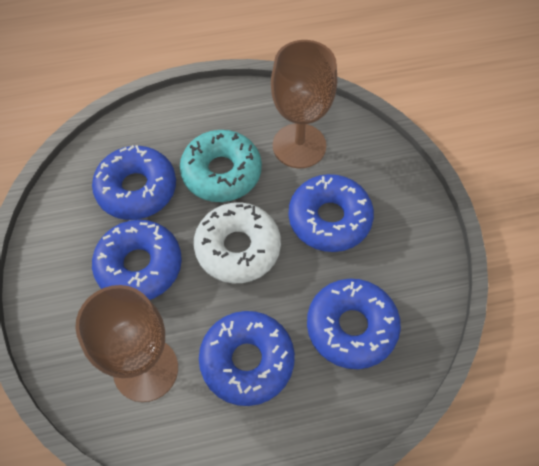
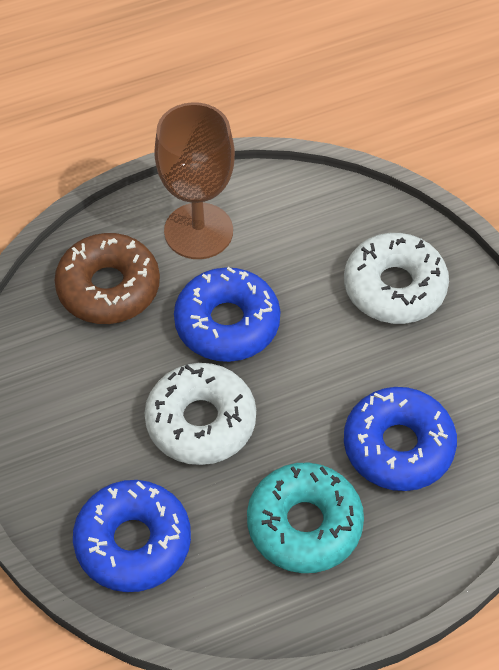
blue donut: 5 -> 3
brown donut: 0 -> 1
brown goblet: 2 -> 1
white donut: 1 -> 2

